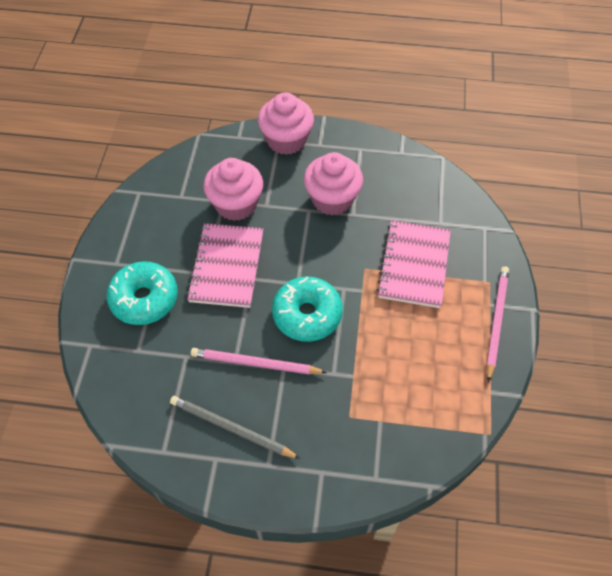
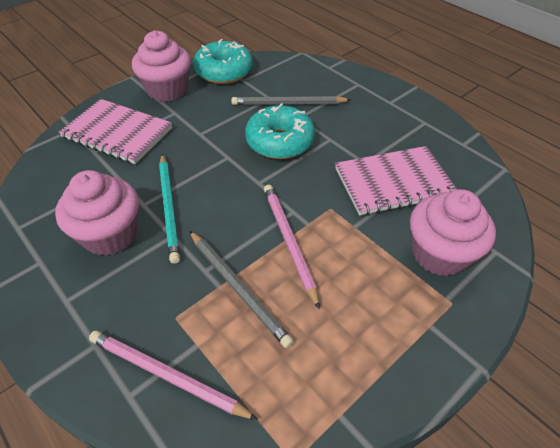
grey pencil: 1 -> 2
turquoise pencil: 0 -> 1

